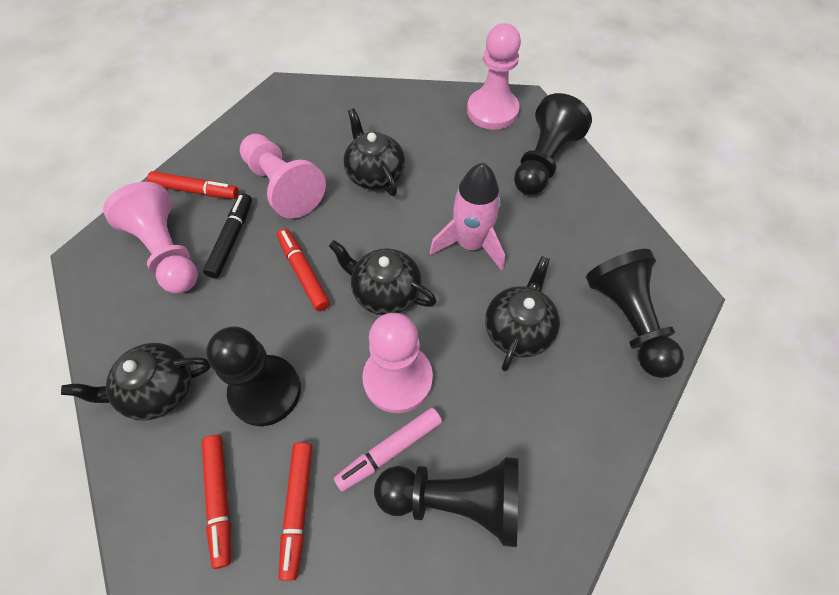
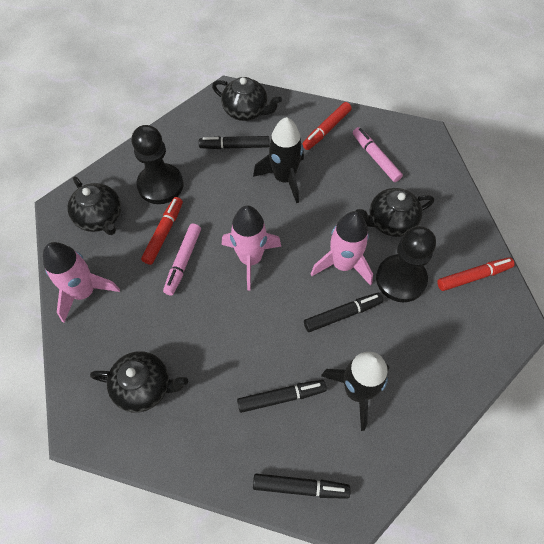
black marker: 1 -> 4
black pawn: 4 -> 2
black rocket: 0 -> 2
pink marker: 1 -> 2
pink pawn: 4 -> 0
pink rocket: 1 -> 3
red marker: 4 -> 3

